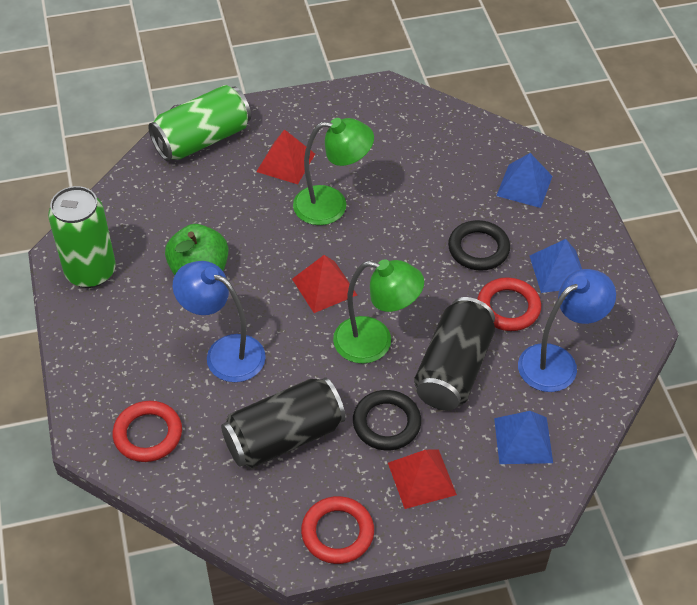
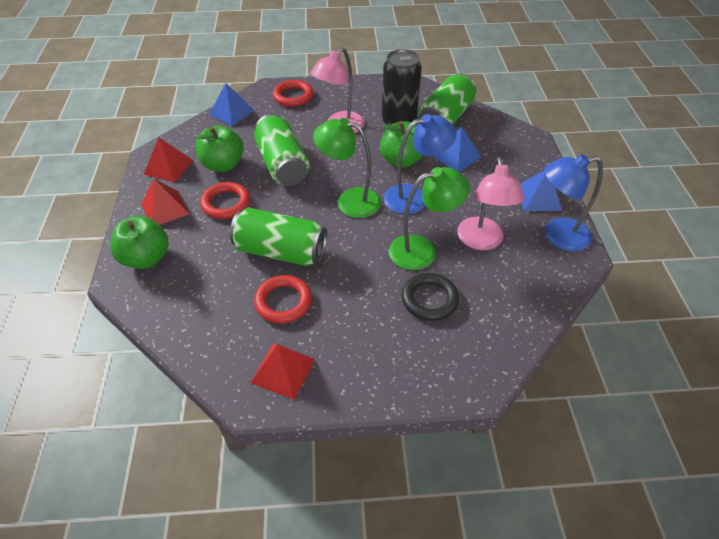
black can: 2 -> 1
black ring: 2 -> 1
green apple: 1 -> 3
green can: 2 -> 3
pink lamp: 0 -> 2

